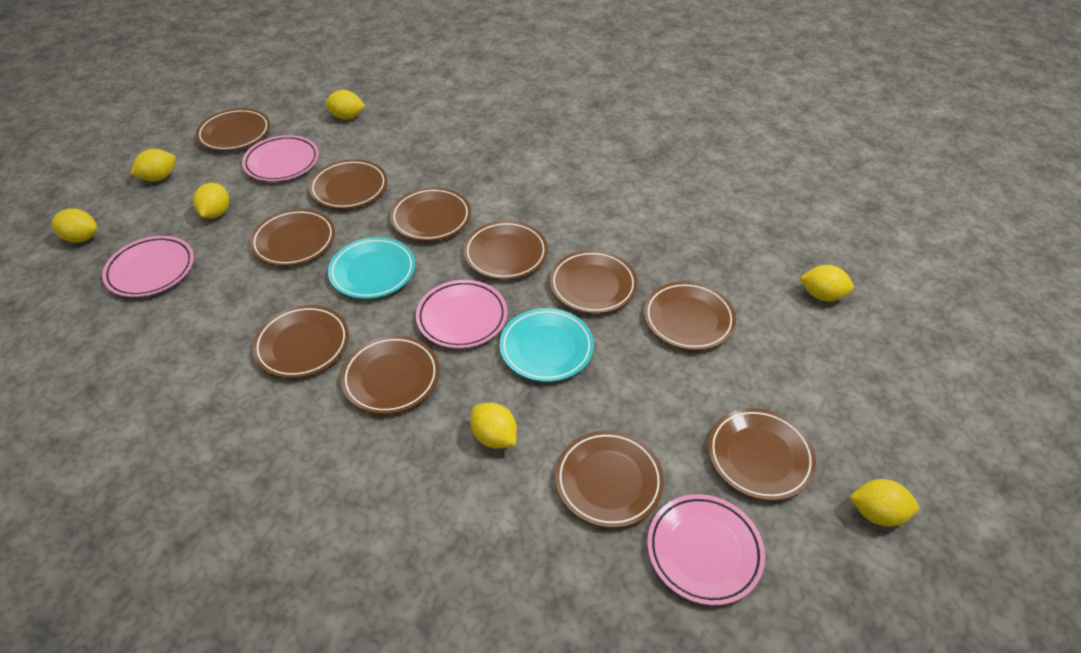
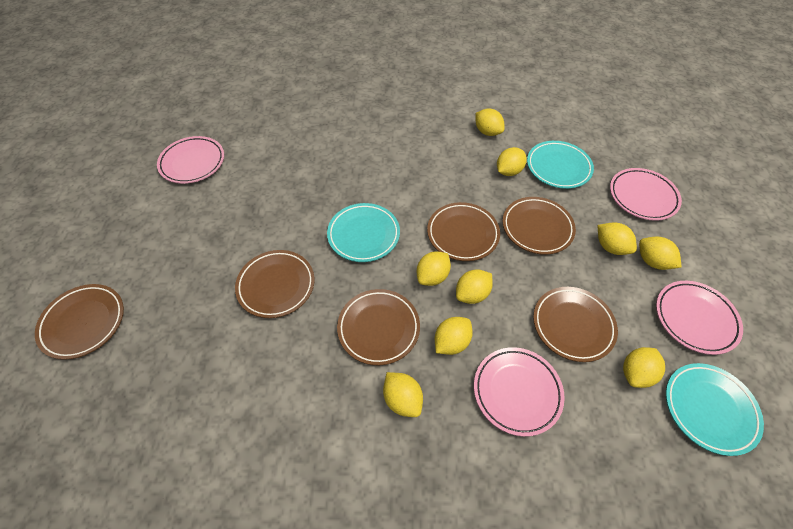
brown plate: 11 -> 6
turquoise plate: 2 -> 3
yellow lemon: 7 -> 9

